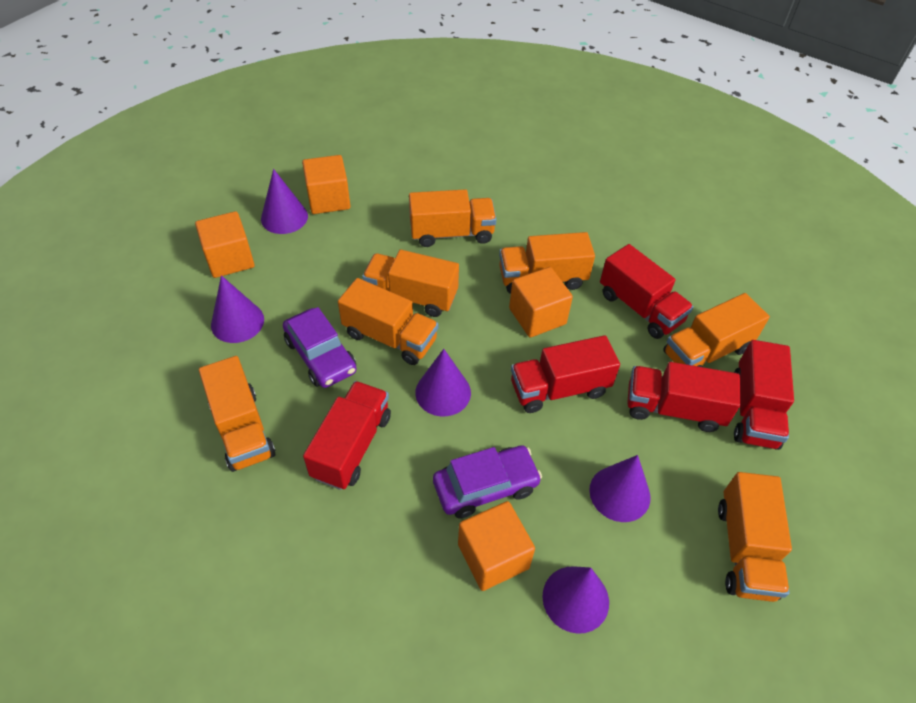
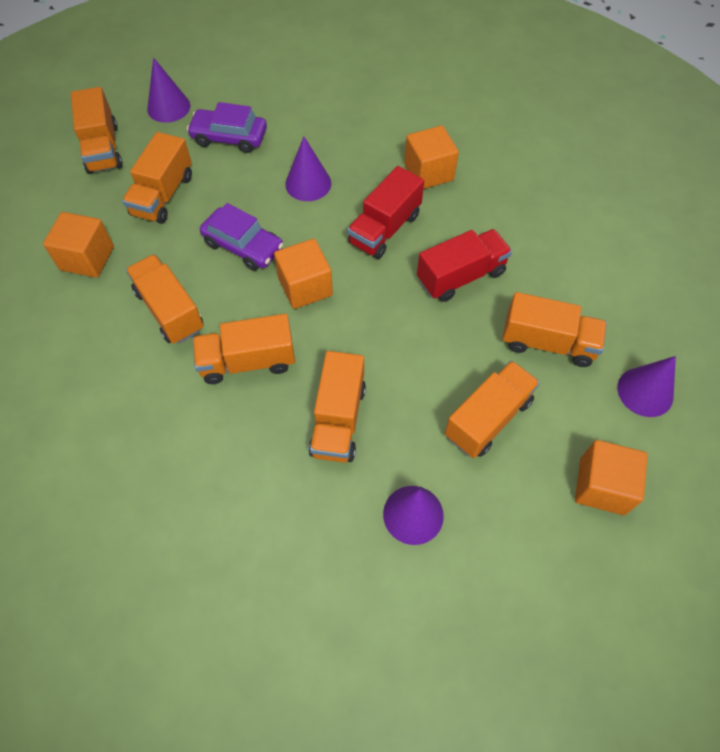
purple cone: 5 -> 4
red truck: 5 -> 2

